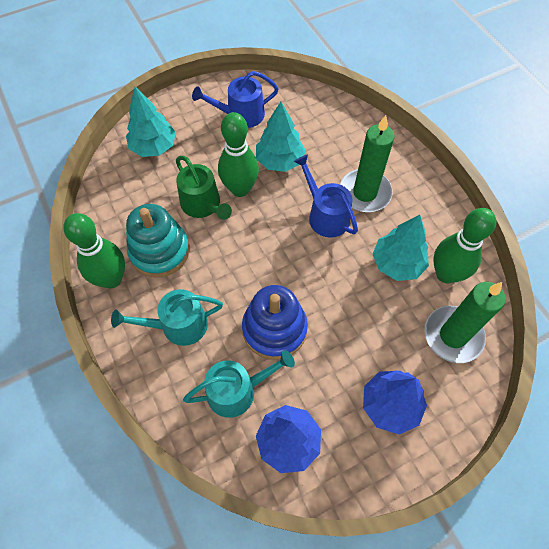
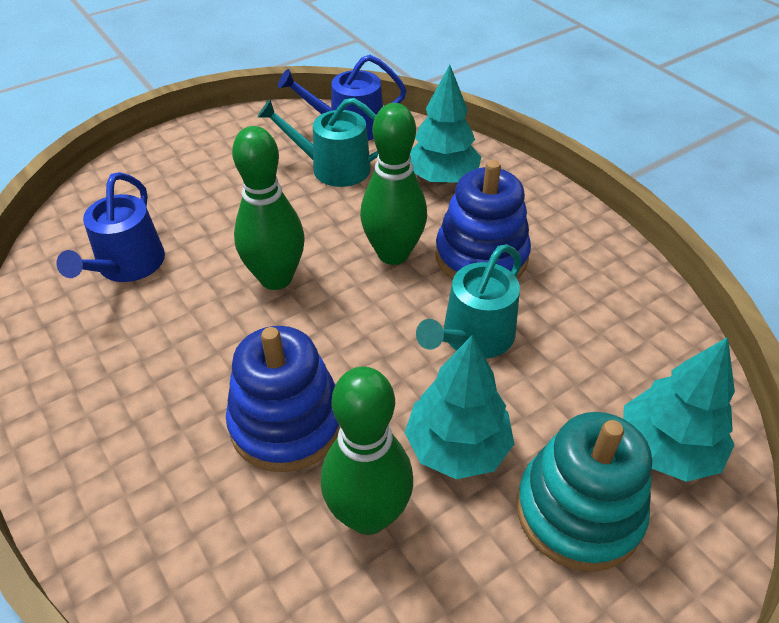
blue stacking toy: 1 -> 2
blue tree: 2 -> 0
green candle: 2 -> 0
green watering can: 1 -> 0

